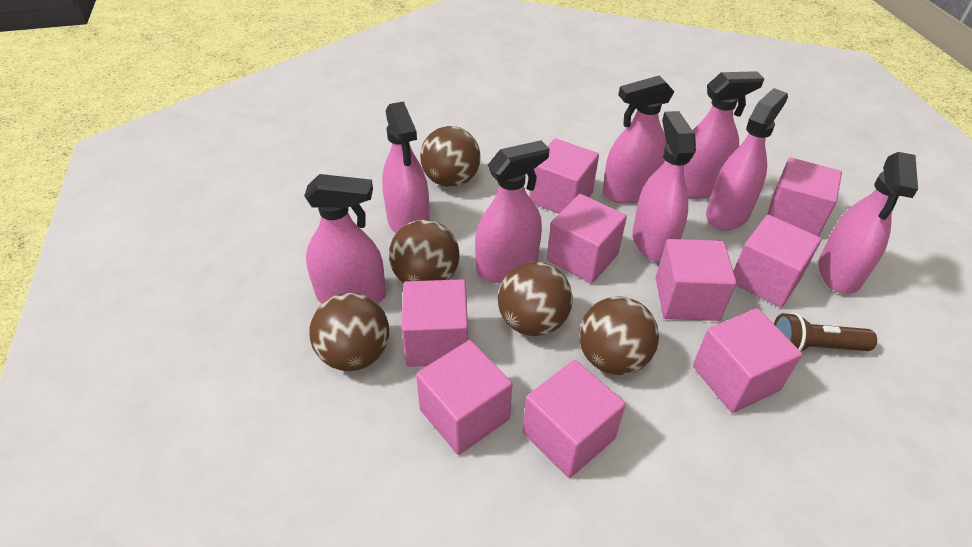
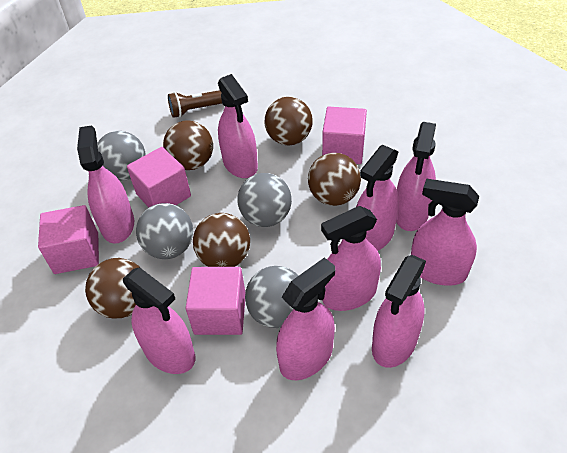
grey ball: 0 -> 4
pink cube: 9 -> 4
pink spray bottle: 8 -> 9

